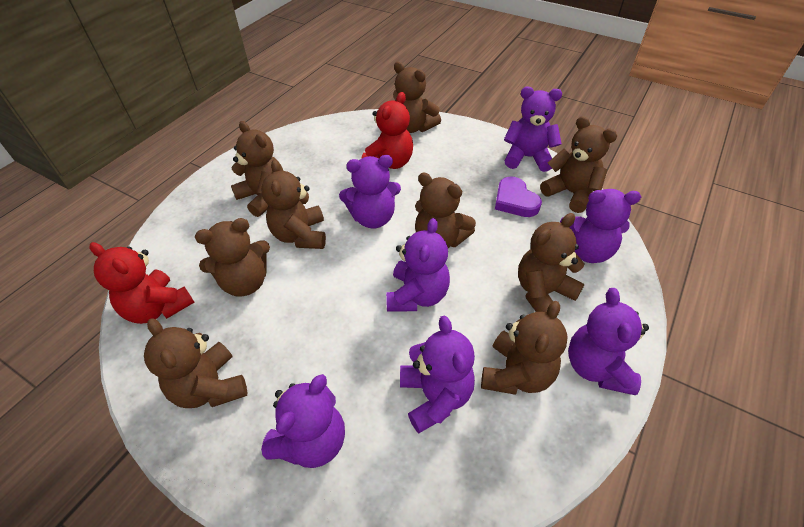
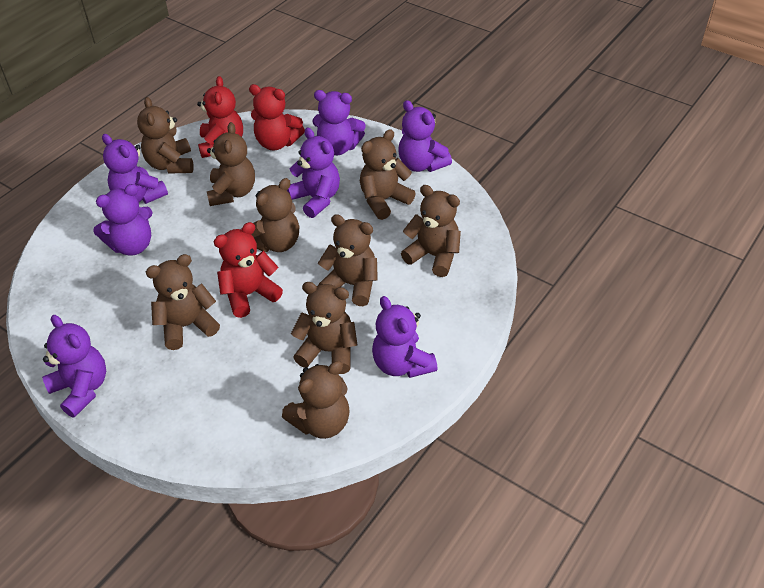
purple heart: 1 -> 0
red teddy bear: 2 -> 3

